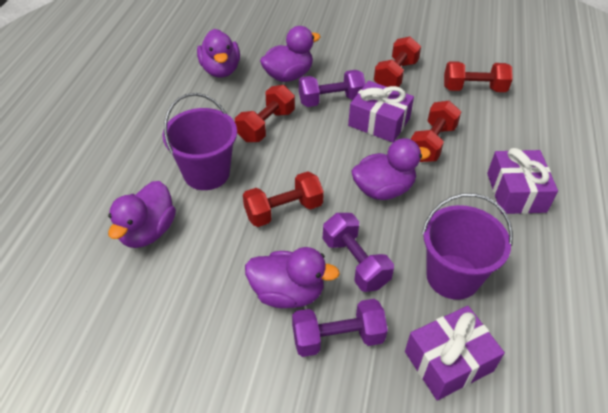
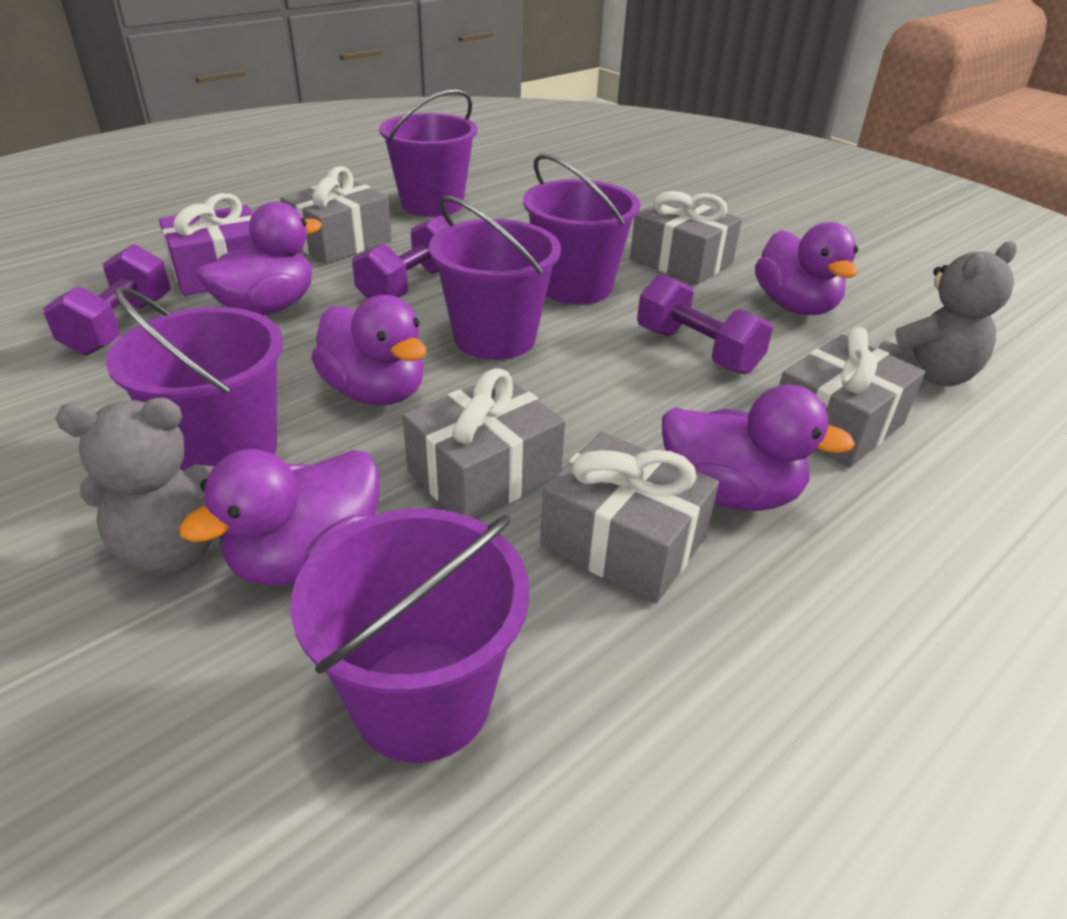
grey gift: 0 -> 5
grey teddy bear: 0 -> 2
purple bucket: 2 -> 5
purple gift: 3 -> 1
red dumbbell: 5 -> 0

